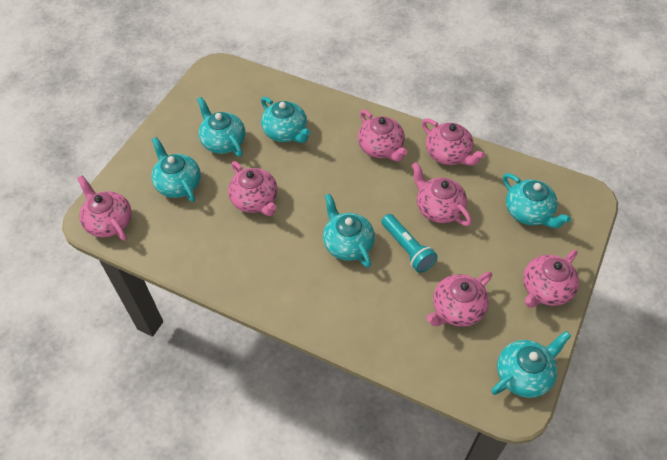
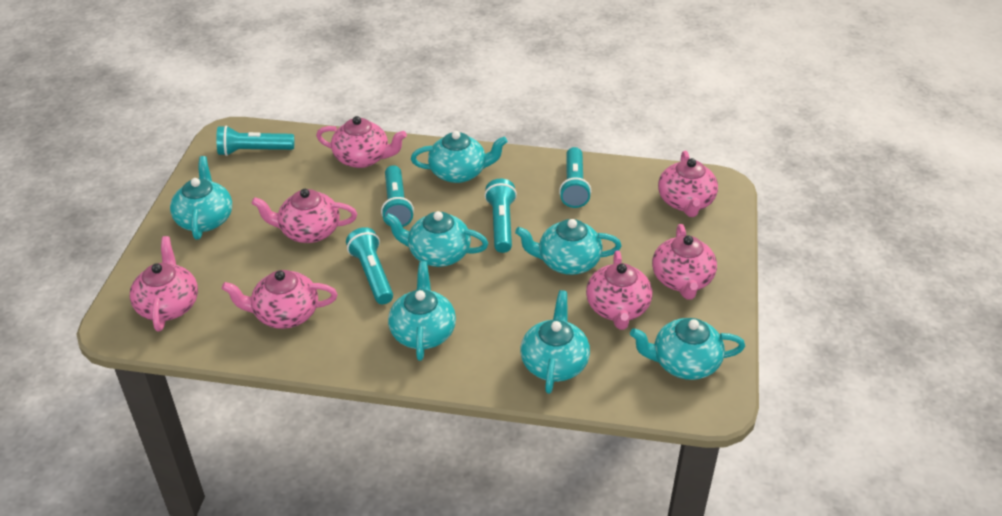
turquoise flashlight: 1 -> 5
turquoise teapot: 6 -> 7

